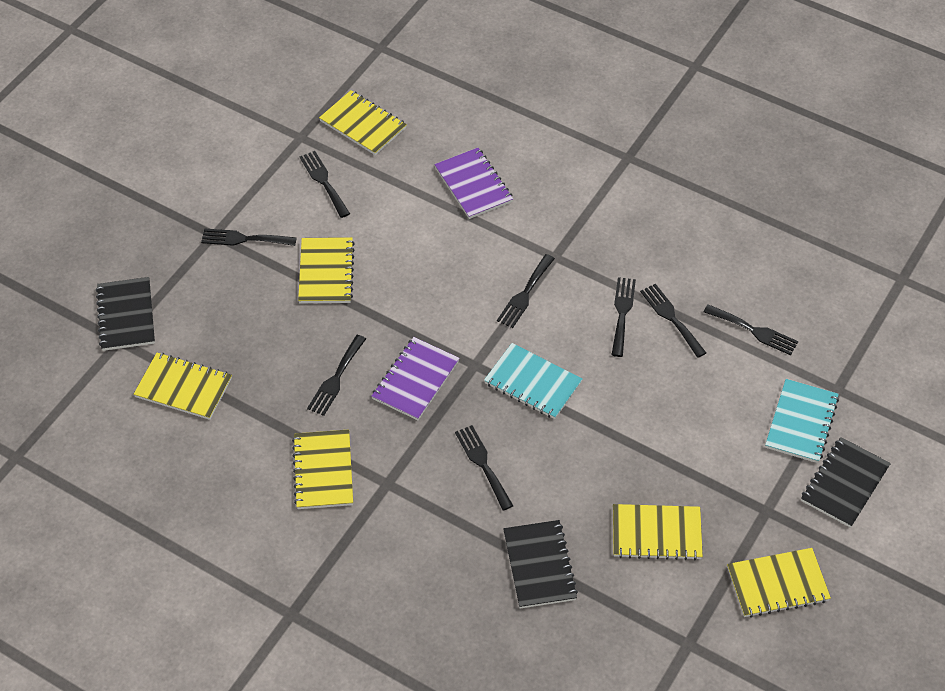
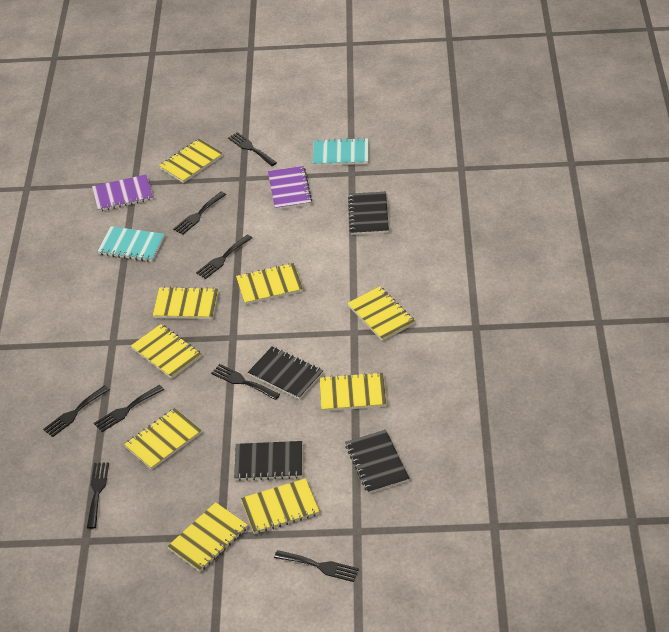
black notebook: 3 -> 4
yellow notebook: 6 -> 9

